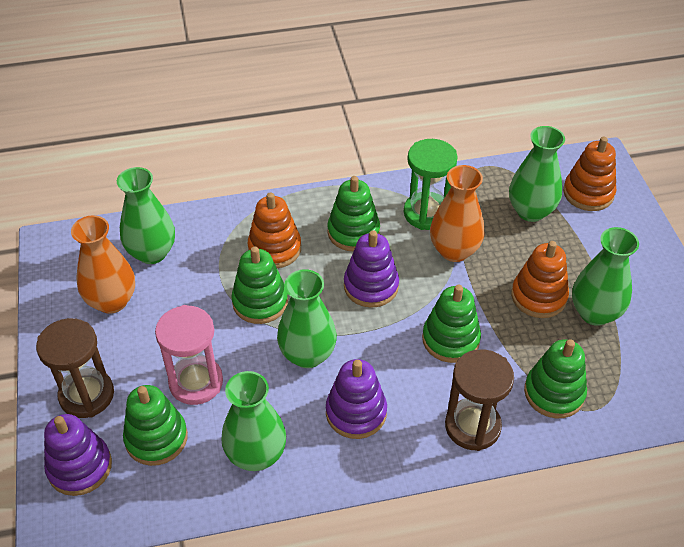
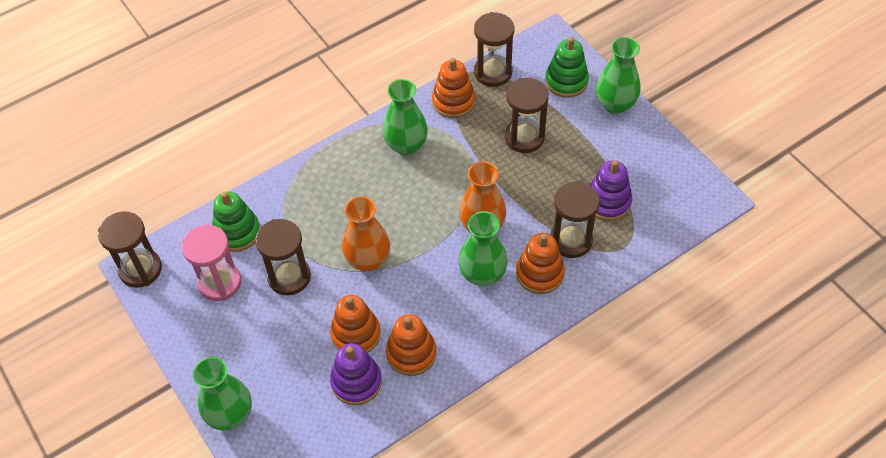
brown hourglass: 2 -> 5
green hourglass: 1 -> 0
green stacking toy: 5 -> 2
green vase: 5 -> 4
orange stacking toy: 3 -> 4
purple stacking toy: 3 -> 2

